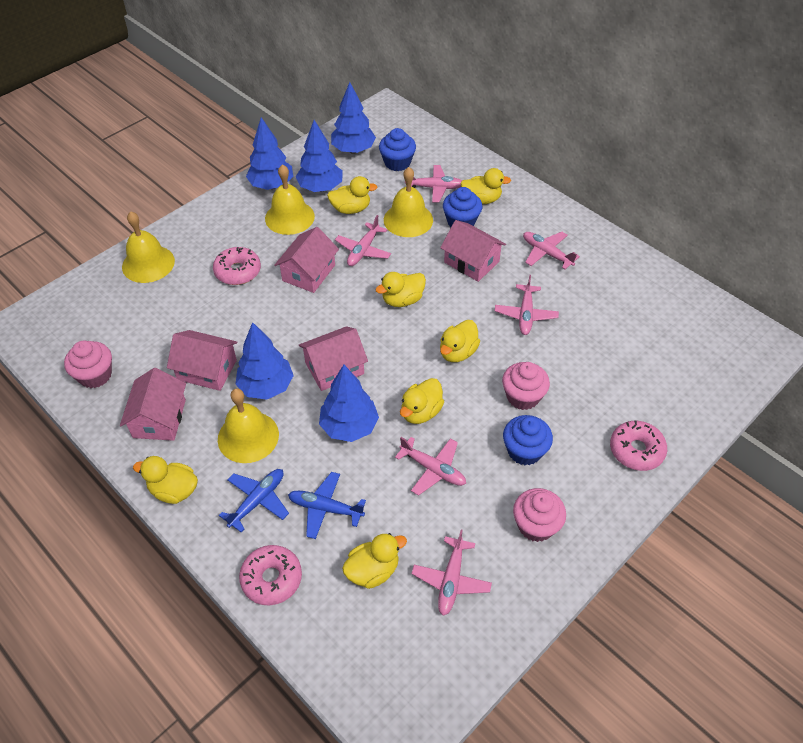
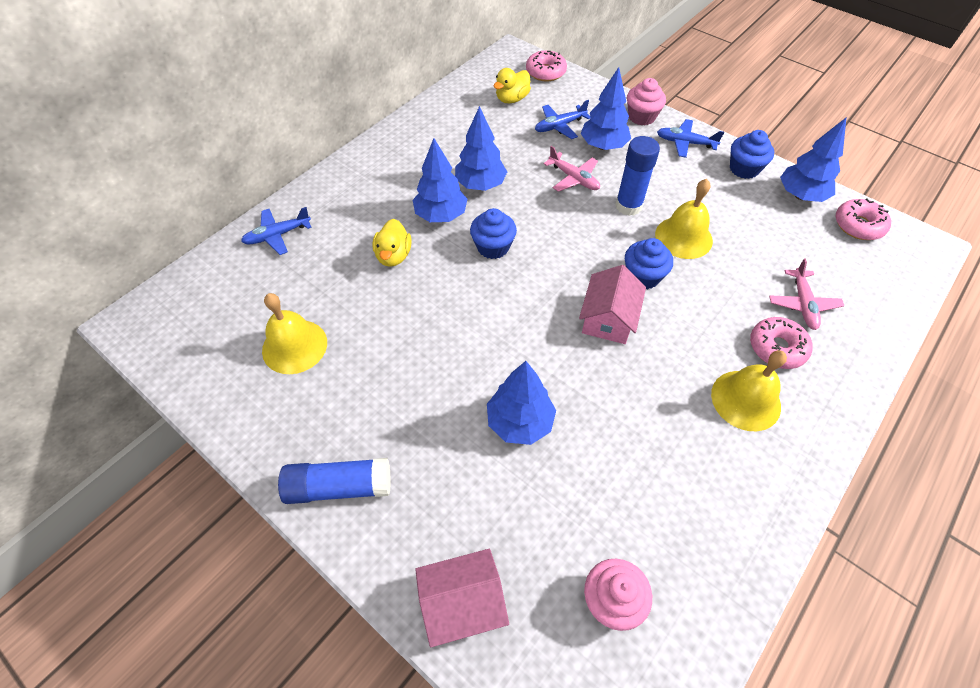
blue glue stick: 0 -> 2
blue plane: 2 -> 3
pink cupcake: 3 -> 2
pink house: 5 -> 2
pink plane: 6 -> 2
yellow bell: 4 -> 3
yellow duck: 7 -> 2

